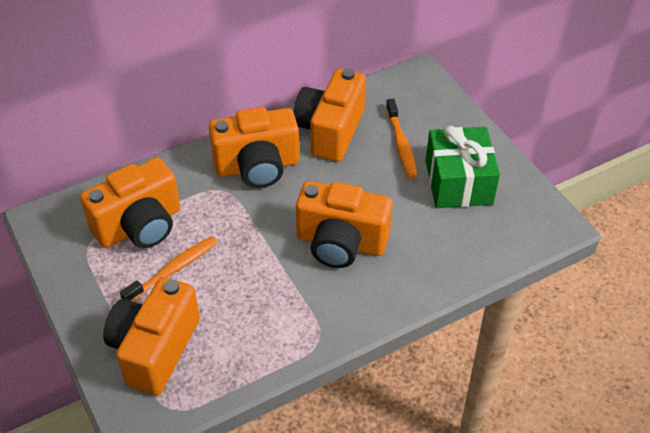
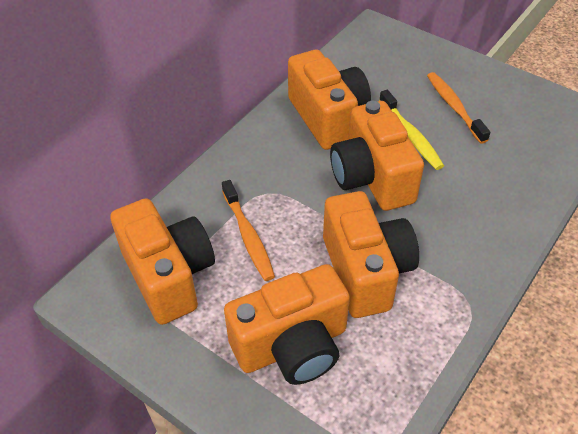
green gift: 1 -> 0
yellow toothbrush: 0 -> 1

